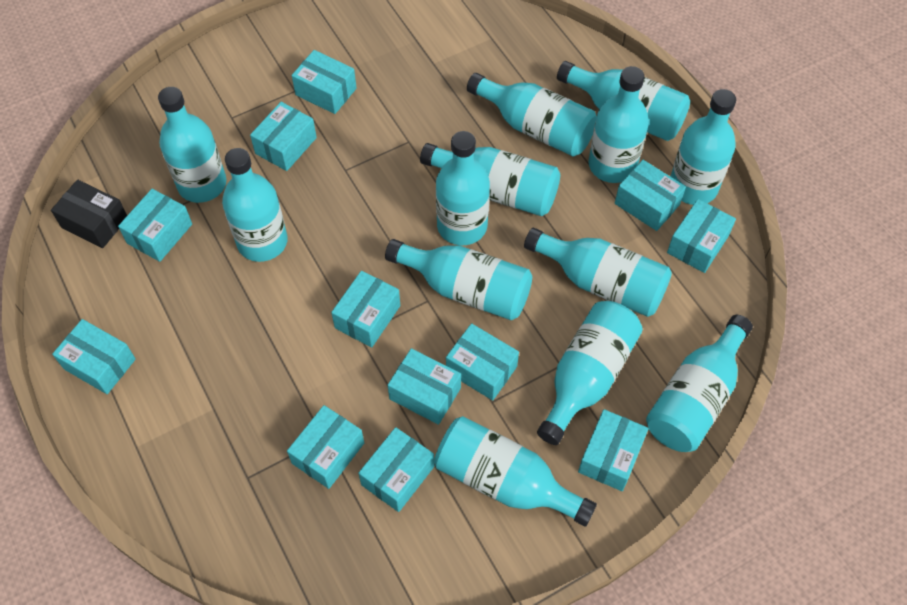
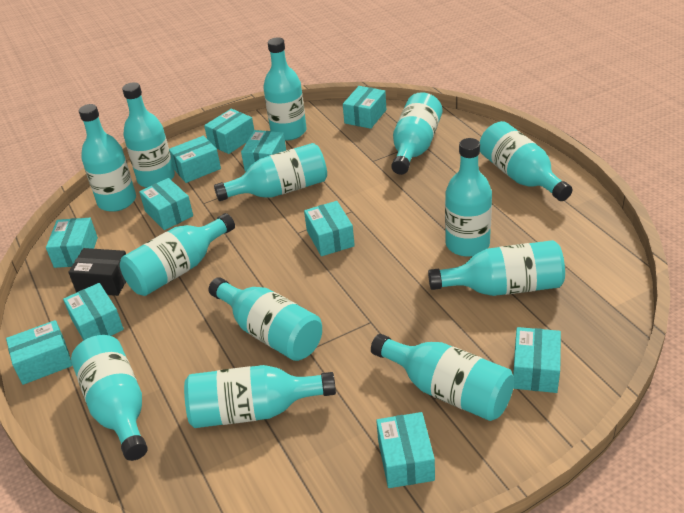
turquoise box: 12 -> 11

